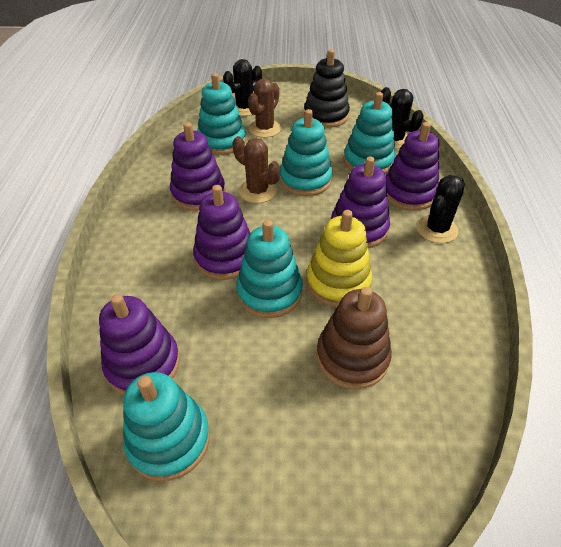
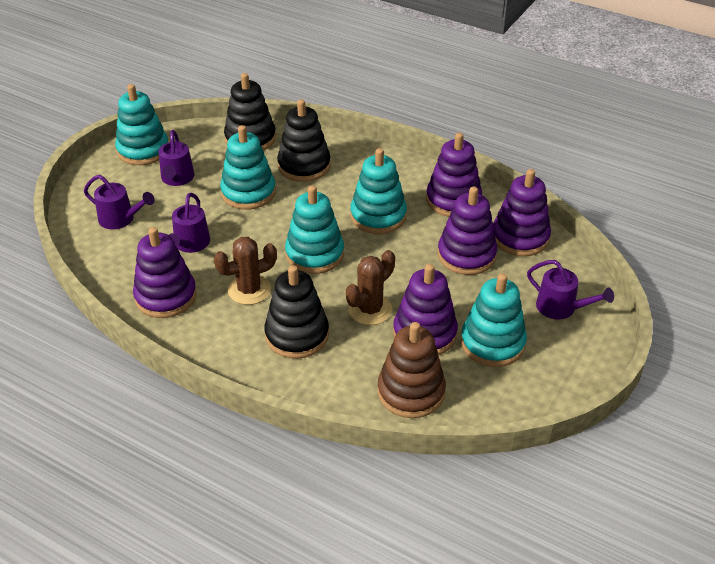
black cactus: 3 -> 0
black stacking toy: 1 -> 3
purple watering can: 0 -> 4
yellow stacking toy: 1 -> 0

